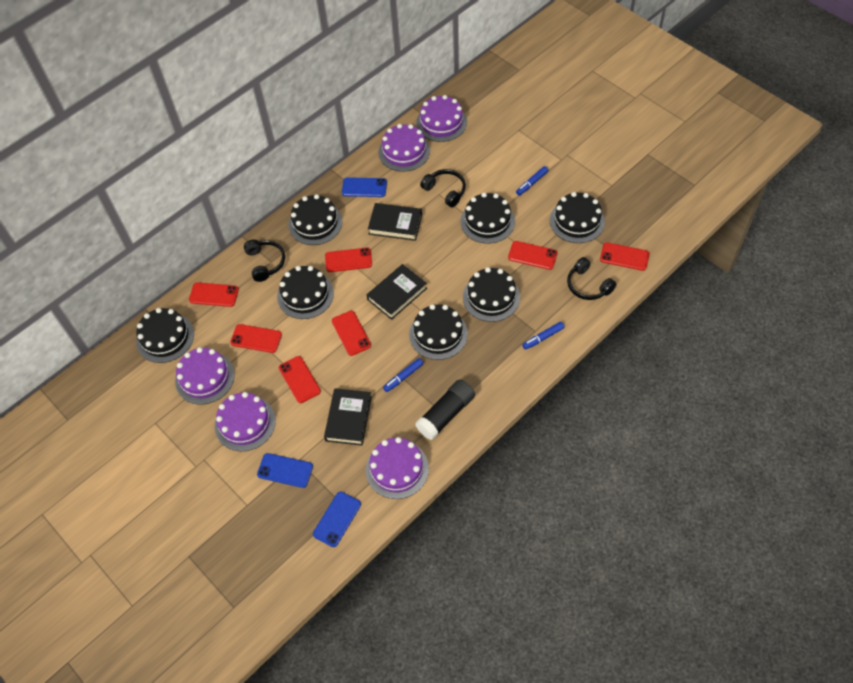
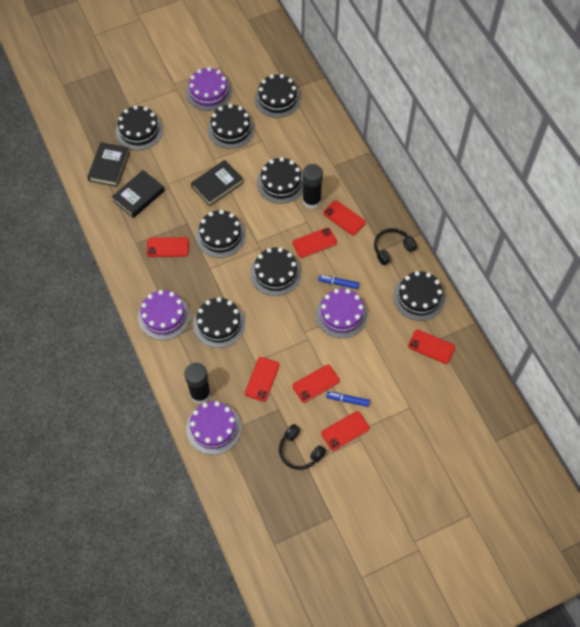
black cake: 7 -> 8
black glue stick: 1 -> 2
black headphones: 3 -> 2
blue marker: 3 -> 2
blue phone: 3 -> 0
purple cake: 5 -> 4

